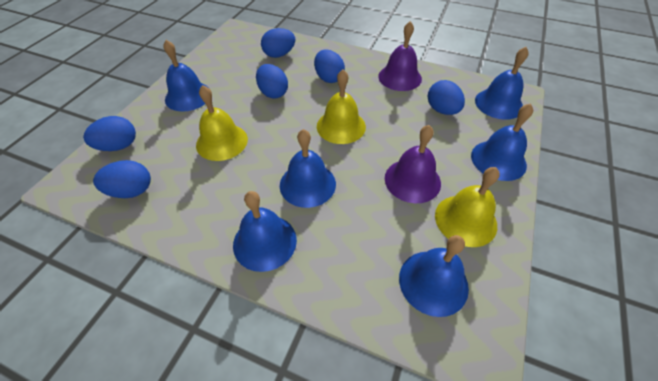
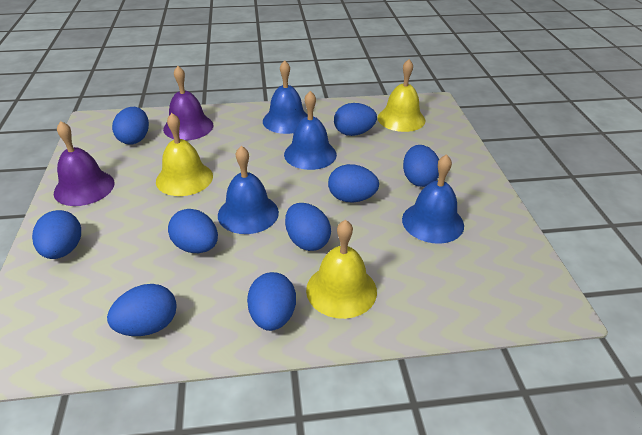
blue bell: 6 -> 4
blue egg: 6 -> 9

